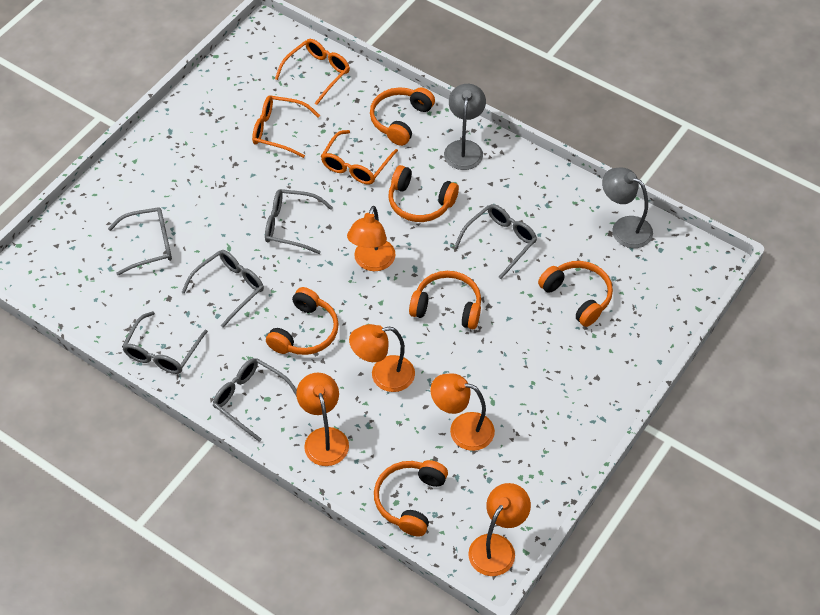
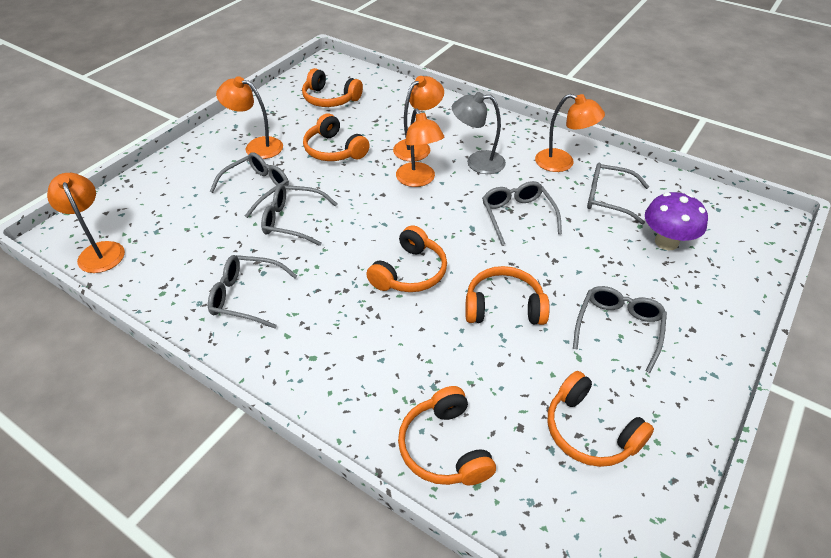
grey lamp: 2 -> 1
orange glasses: 3 -> 0
purple mushroom: 0 -> 1

